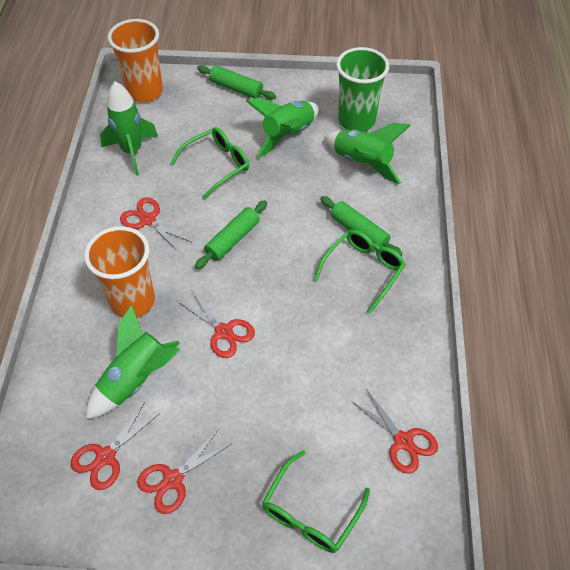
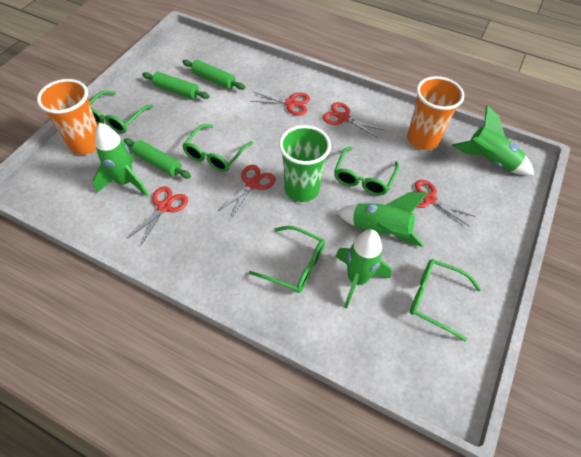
green glasses: 3 -> 5

